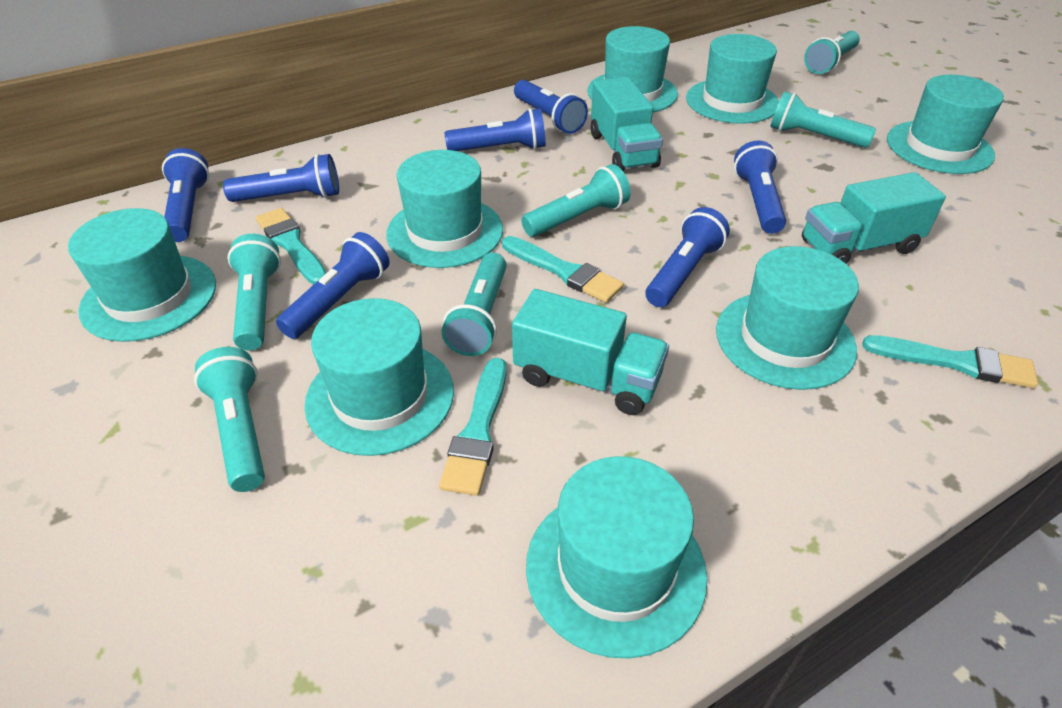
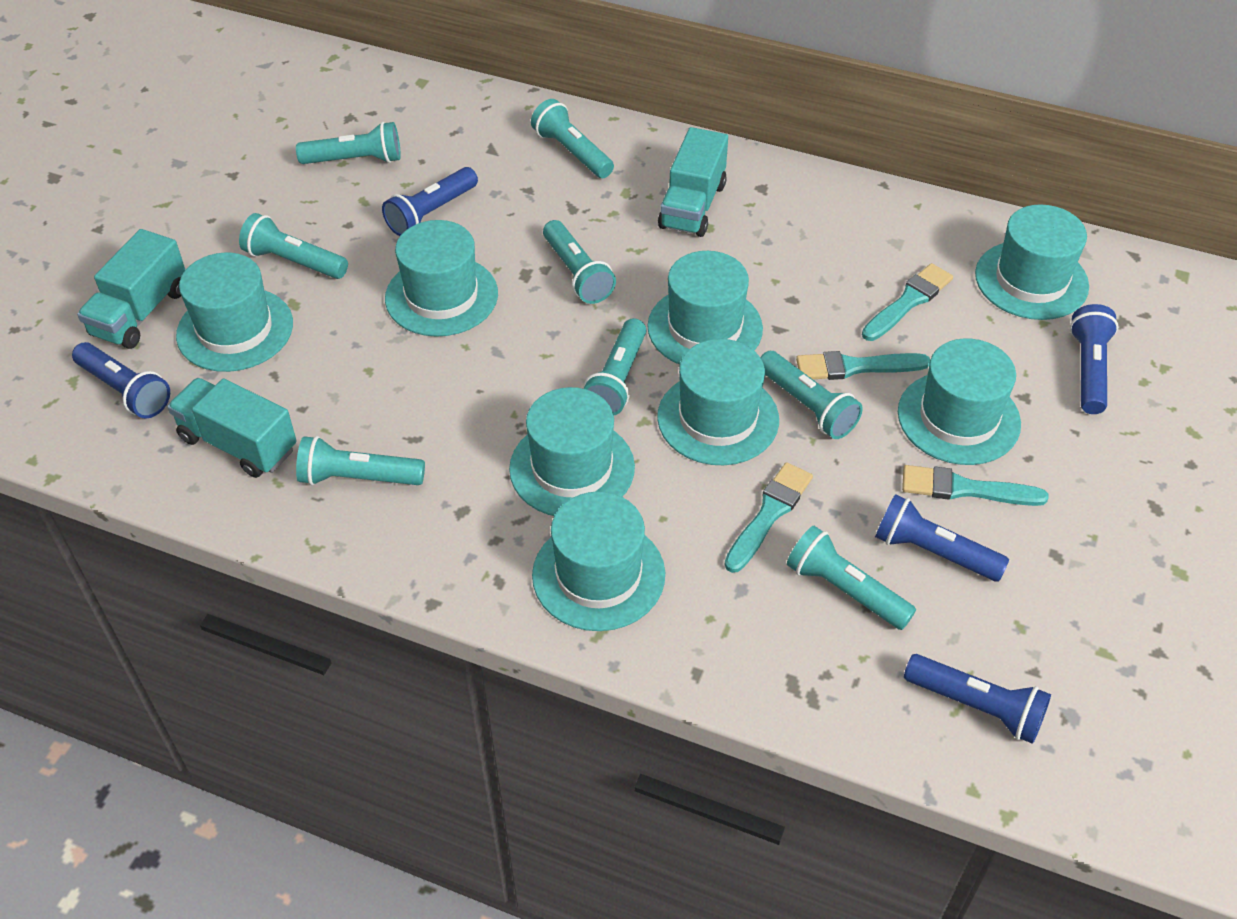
blue flashlight: 7 -> 5
turquoise flashlight: 6 -> 8

